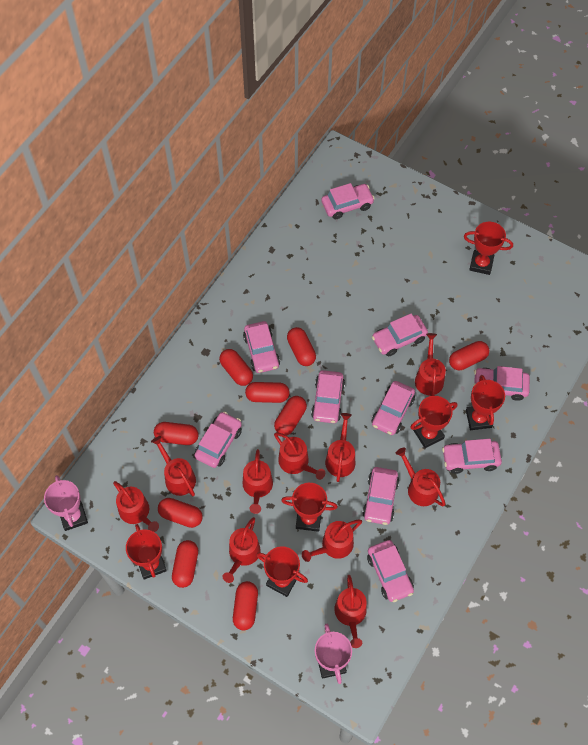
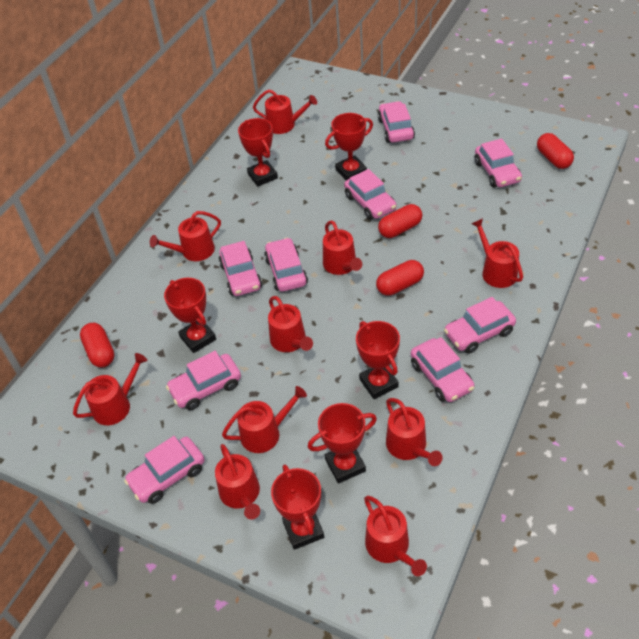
pink car: 10 -> 9
pink trophy: 2 -> 0
red capsule: 9 -> 4

